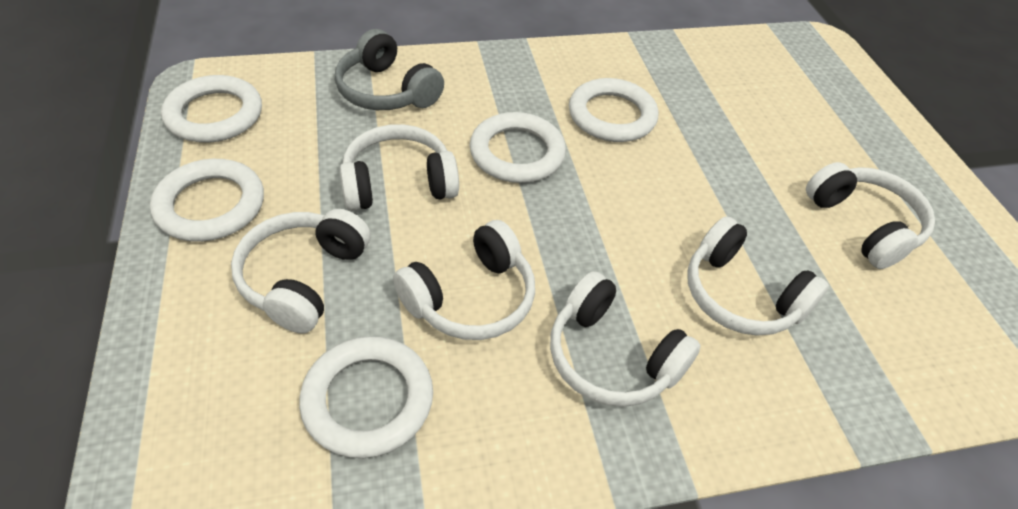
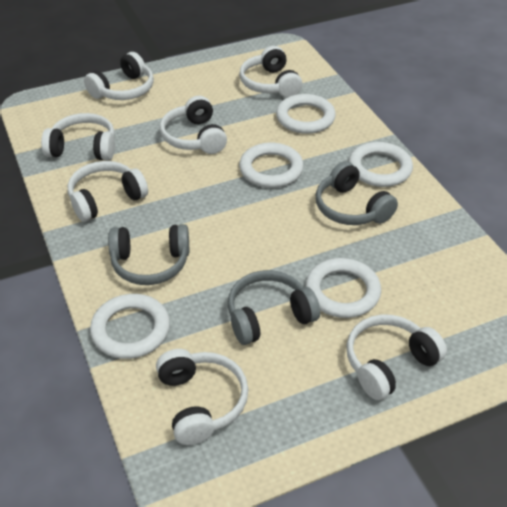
grey headphones: 1 -> 3
white headphones: 6 -> 7

